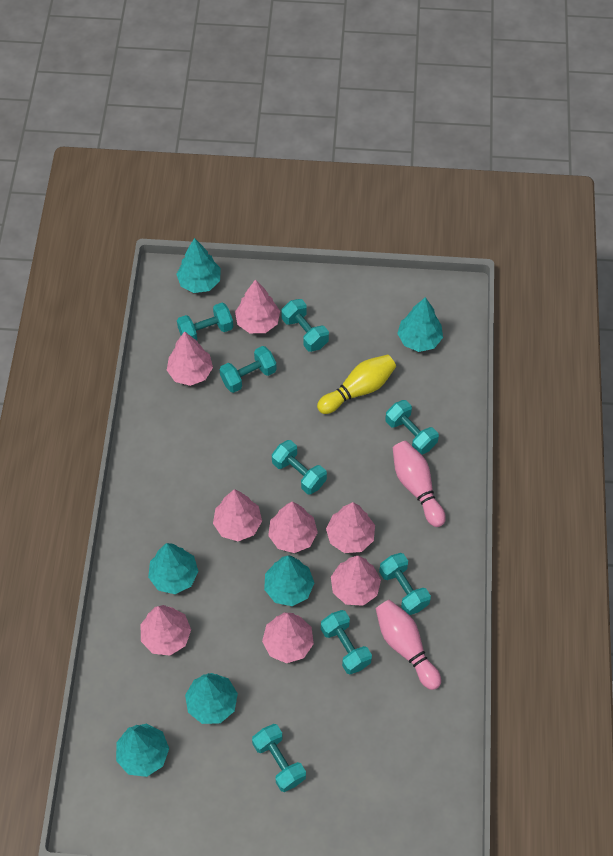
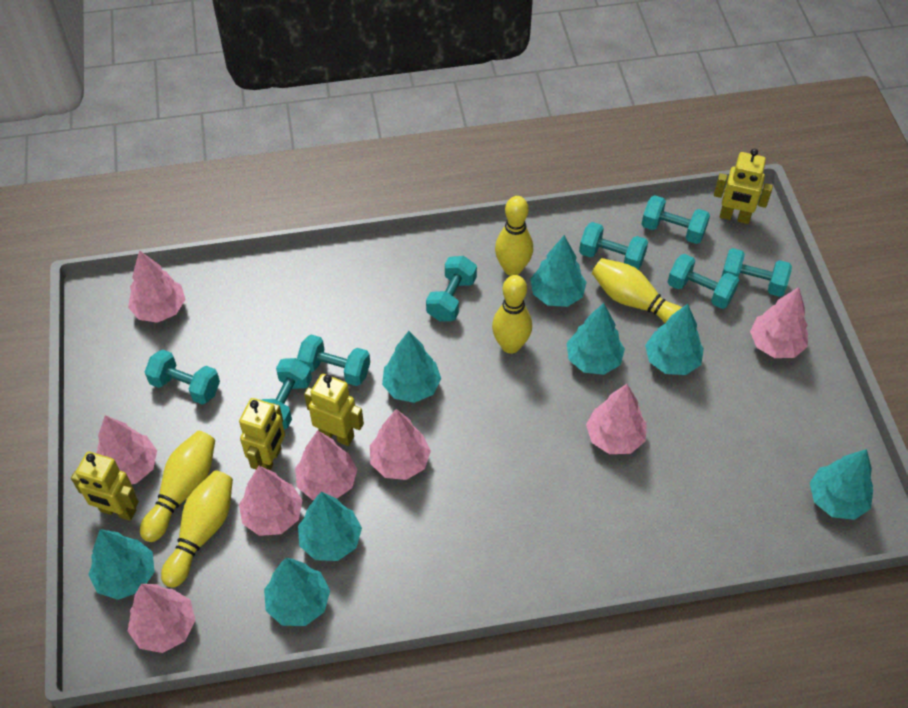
pink bowling pin: 2 -> 0
turquoise tree: 6 -> 8
yellow bowling pin: 1 -> 5
yellow robot: 0 -> 4

